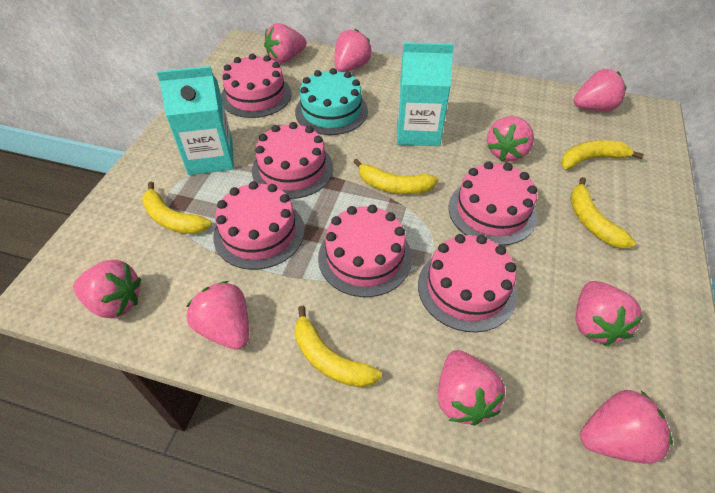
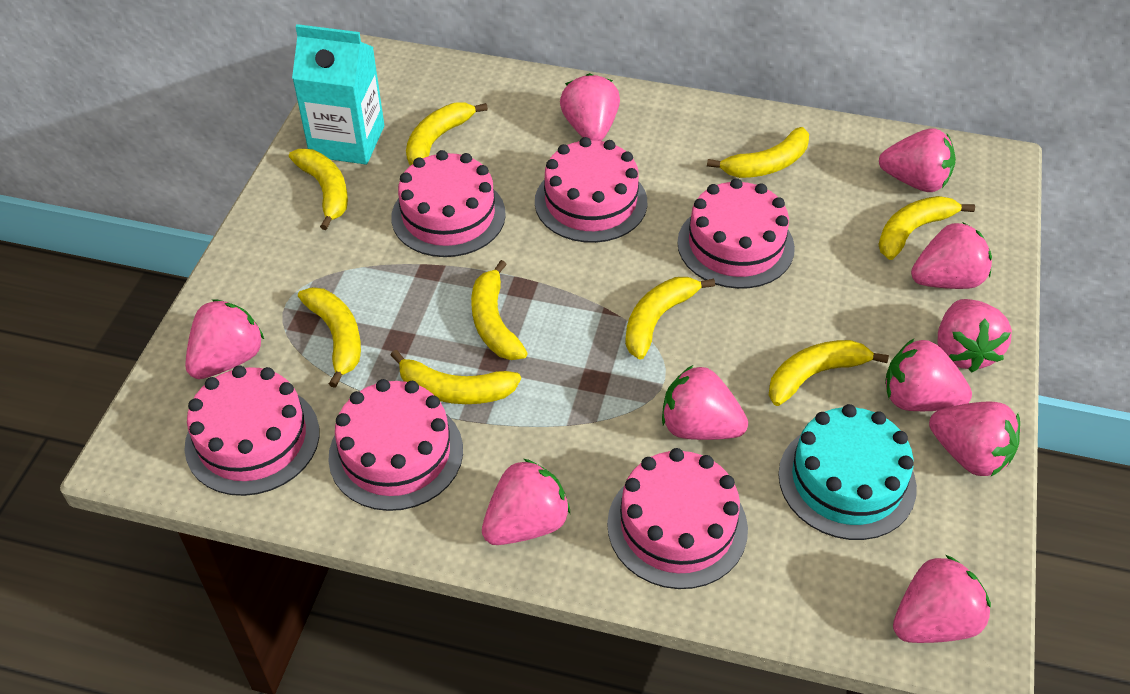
pink strawberry: 9 -> 10
turquoise carton: 2 -> 1
yellow banana: 5 -> 9

